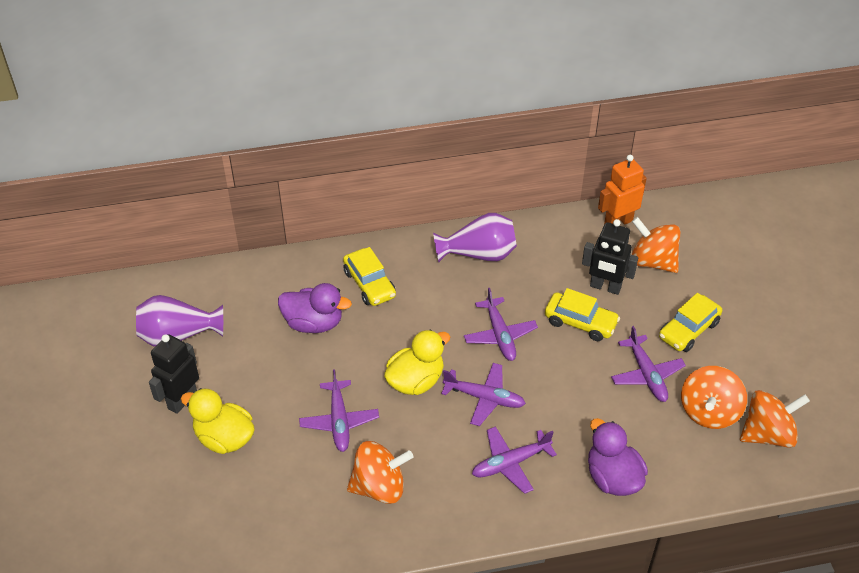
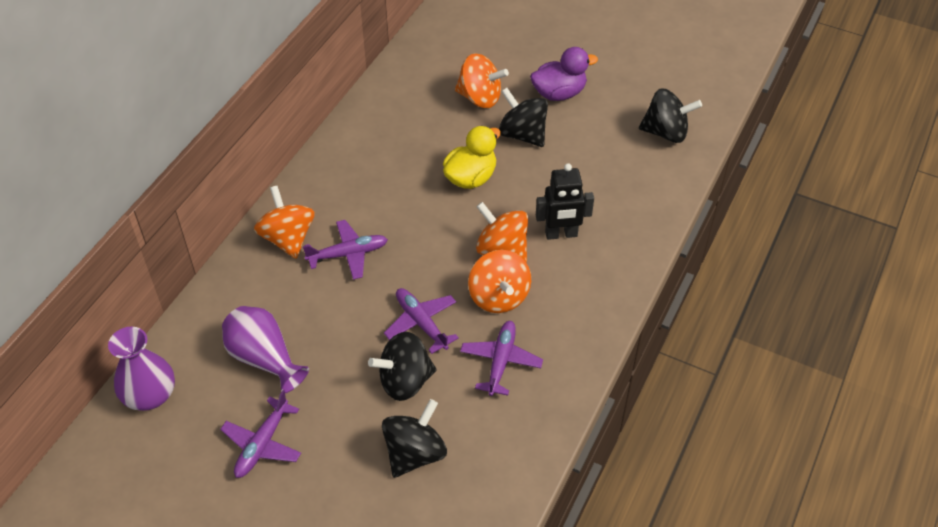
black robot: 2 -> 1
black spinning top: 0 -> 4
orange robot: 1 -> 0
purple duck: 2 -> 1
purple plane: 5 -> 4
yellow car: 3 -> 0
yellow duck: 2 -> 1

